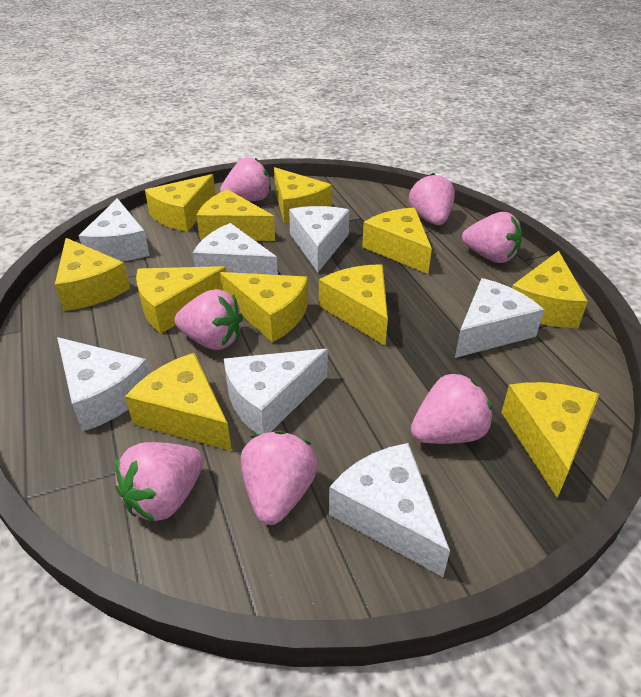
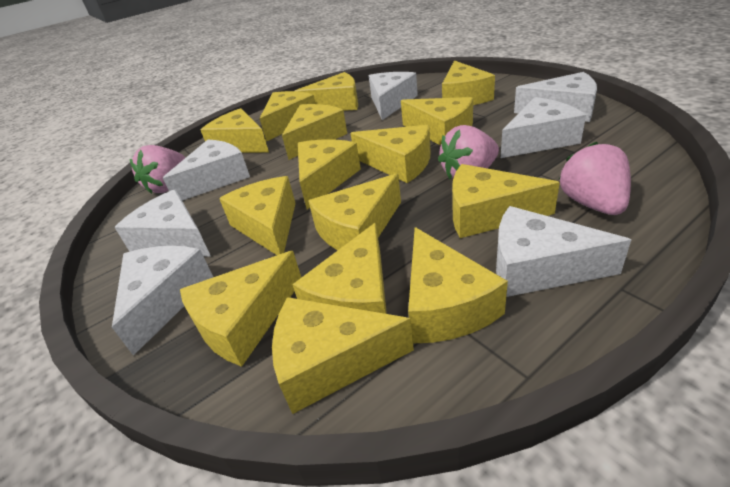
pink strawberry: 7 -> 3
yellow cheese: 11 -> 15

